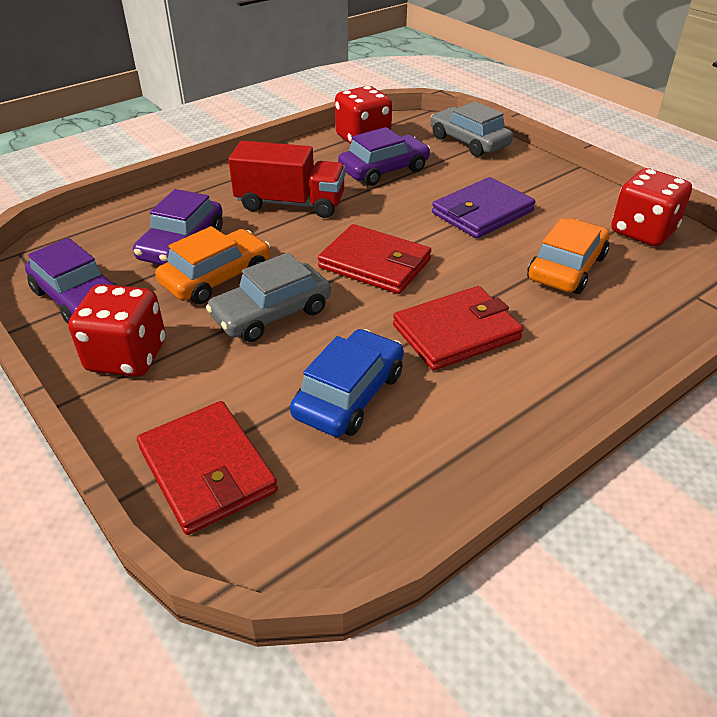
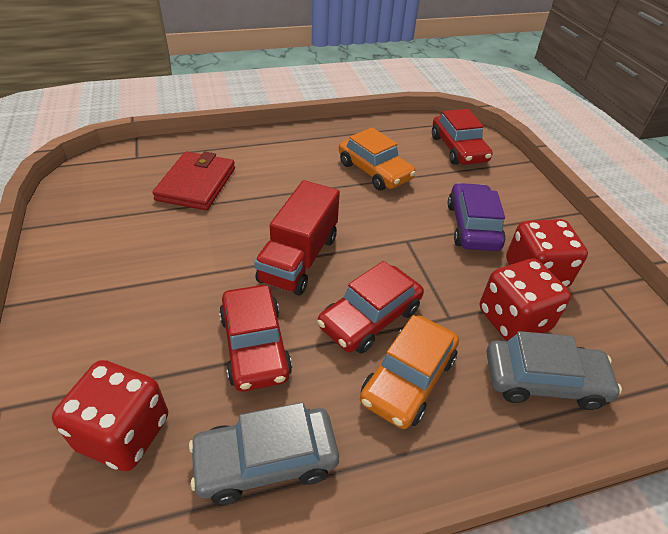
blue car: 1 -> 0
purple car: 3 -> 1
purple wallet: 1 -> 0
red car: 0 -> 3
red wallet: 3 -> 1

